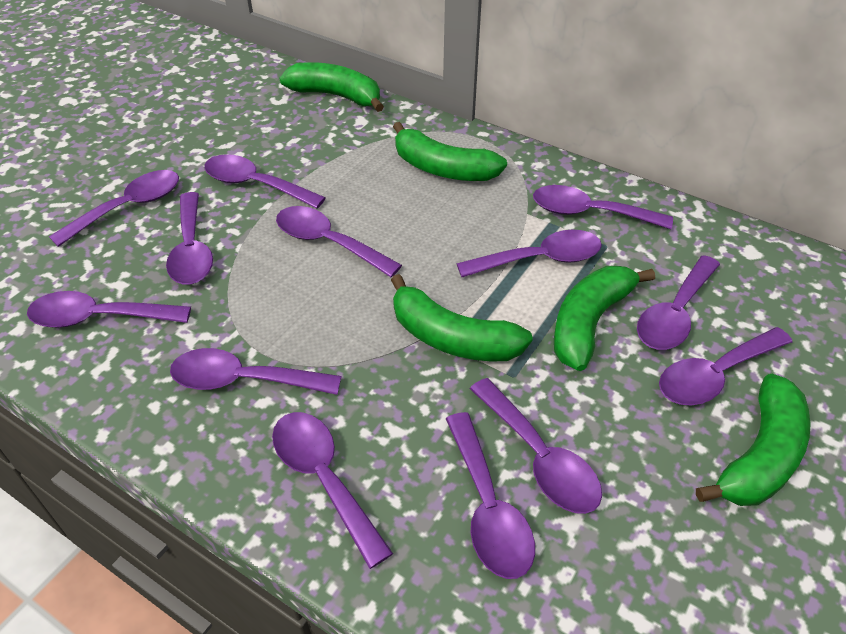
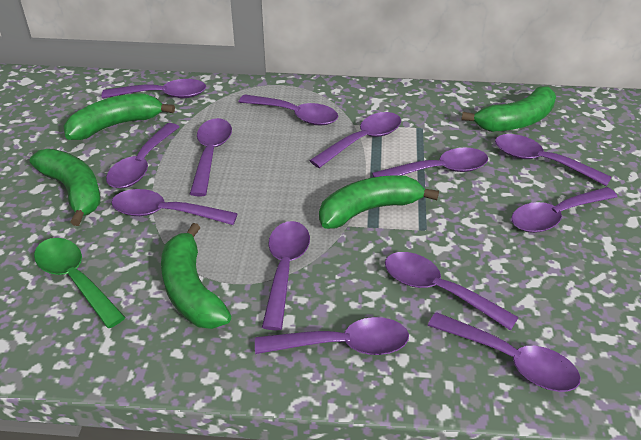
green spoon: 0 -> 1

